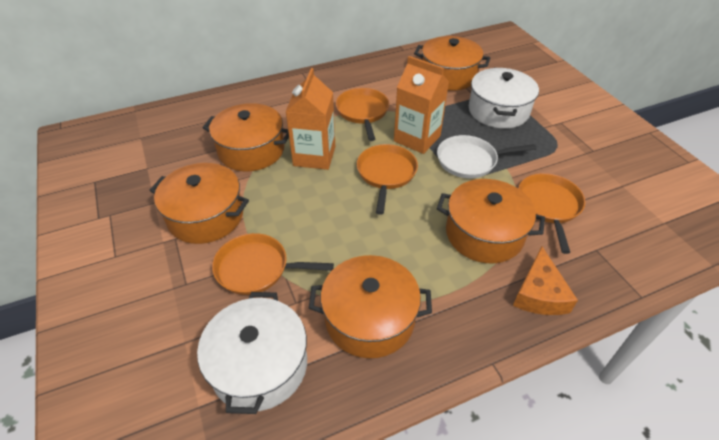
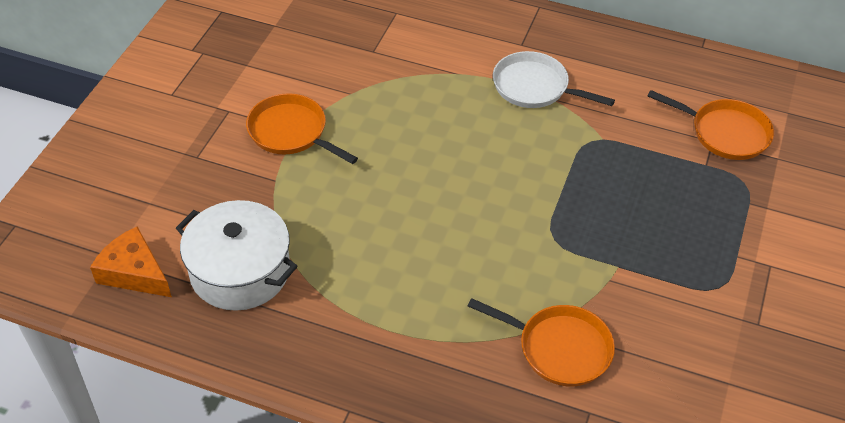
orange carton: 2 -> 0
orange pan: 4 -> 3
orange pot: 5 -> 0
white pot: 2 -> 1

